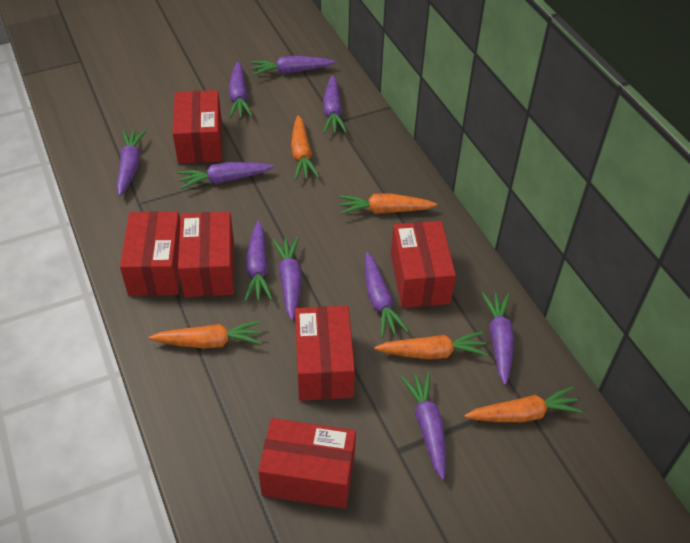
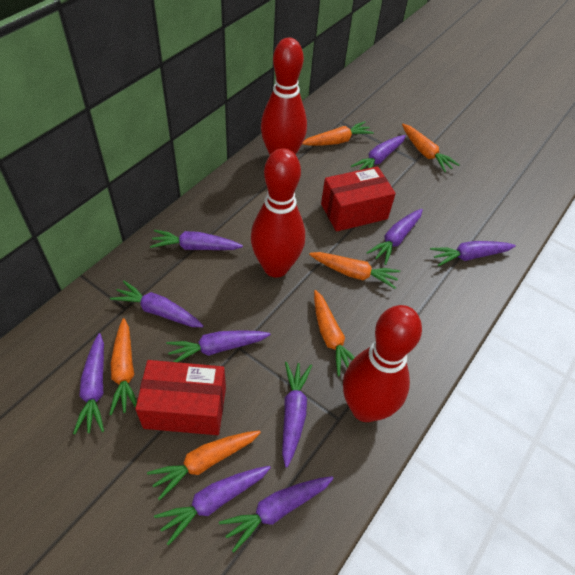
orange carrot: 5 -> 6
red bowling pin: 0 -> 3
red box: 6 -> 2

